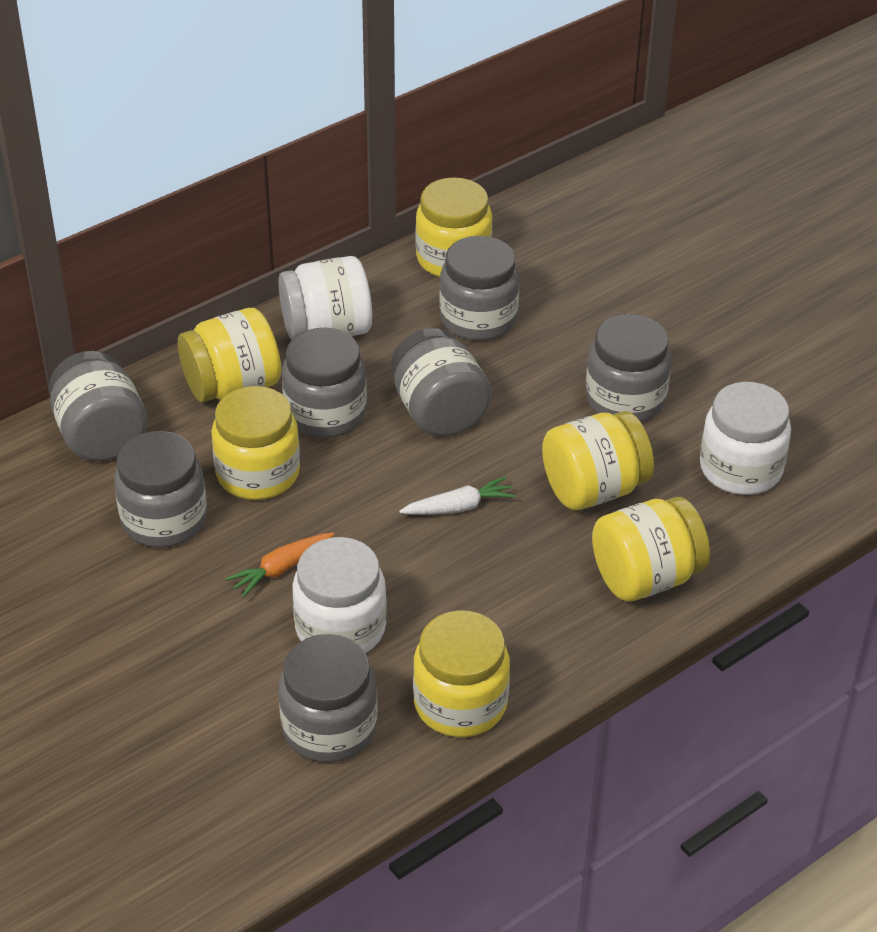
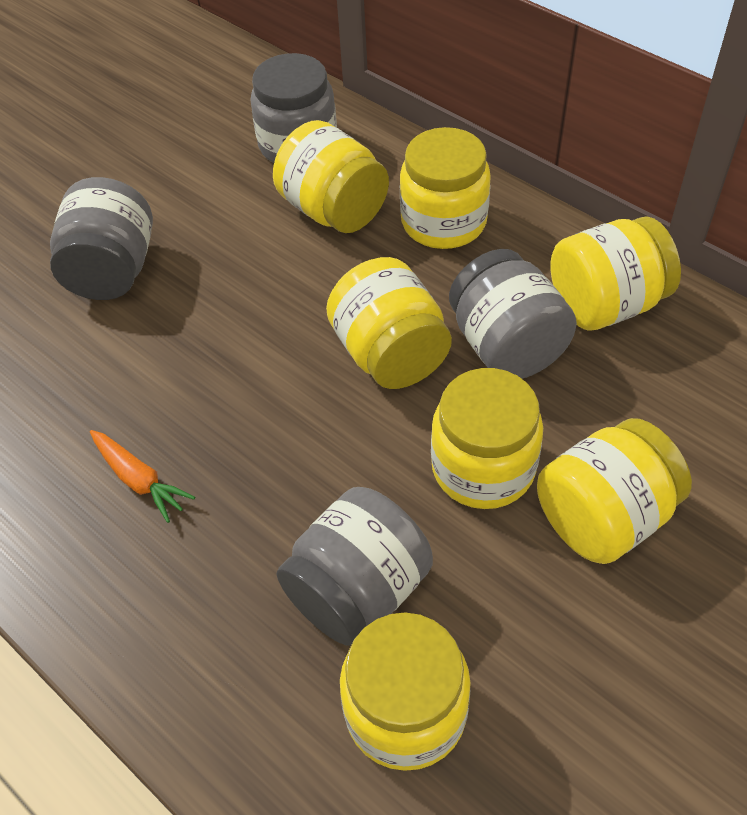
grey jar: 7 -> 4
white carrot: 1 -> 0
white jar: 3 -> 0
yellow jar: 6 -> 7

